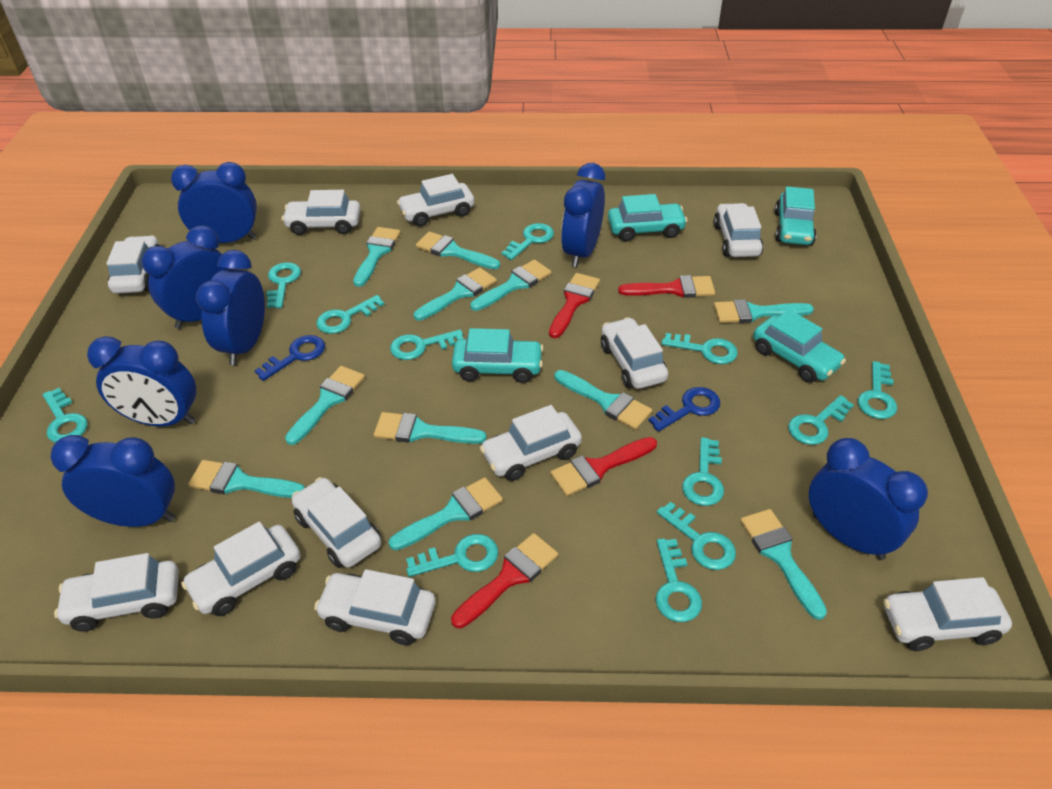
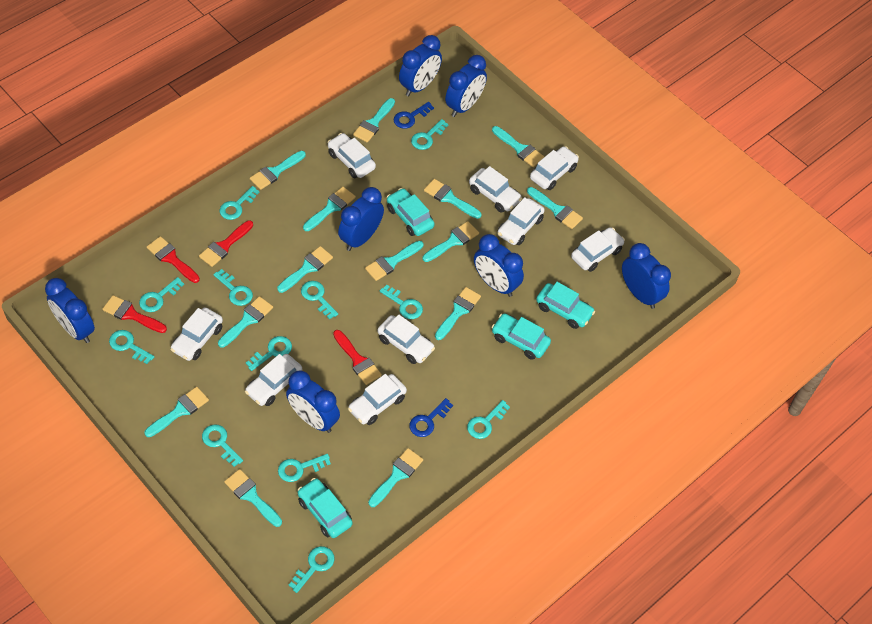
turquoise brush: 11 -> 14
white car: 11 -> 9

